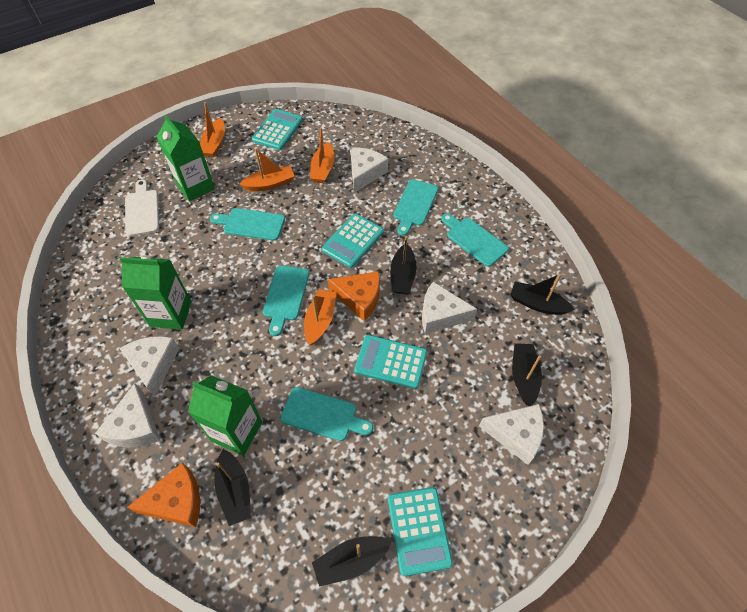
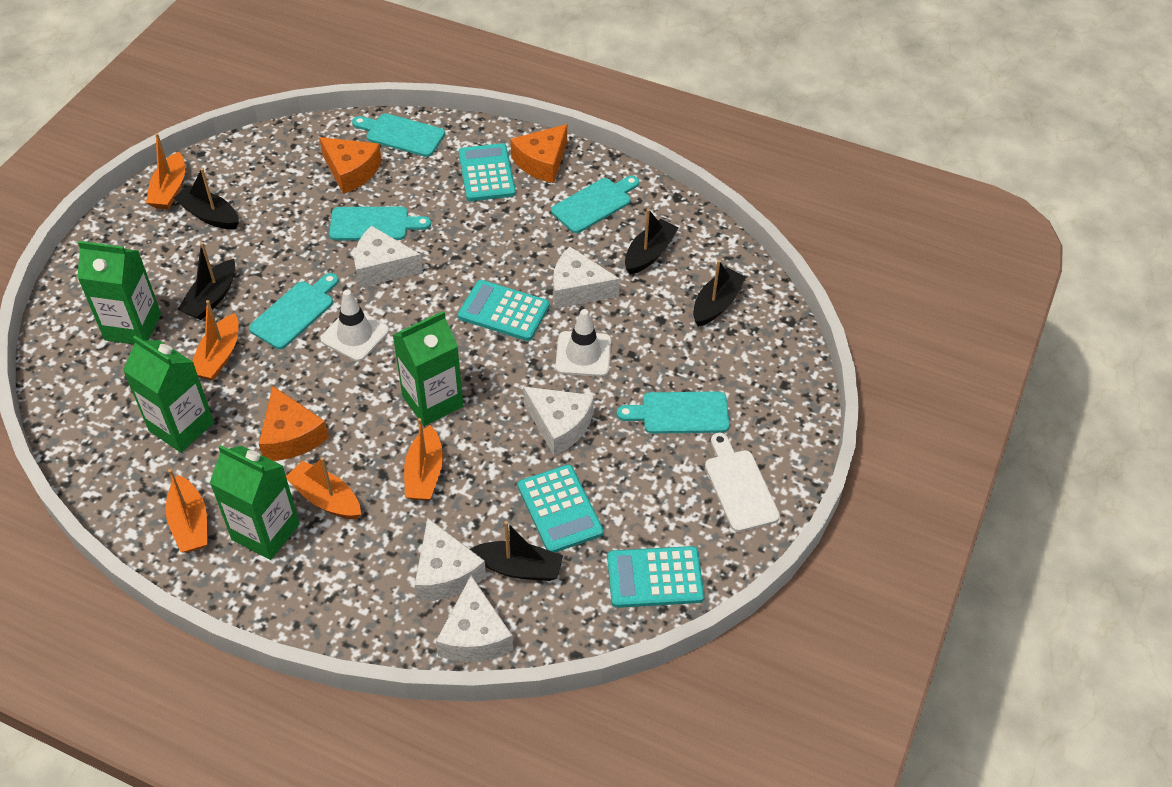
green carton: 3 -> 4
orange boat: 4 -> 5
orange cheese: 2 -> 3
white traffic cone: 0 -> 2

